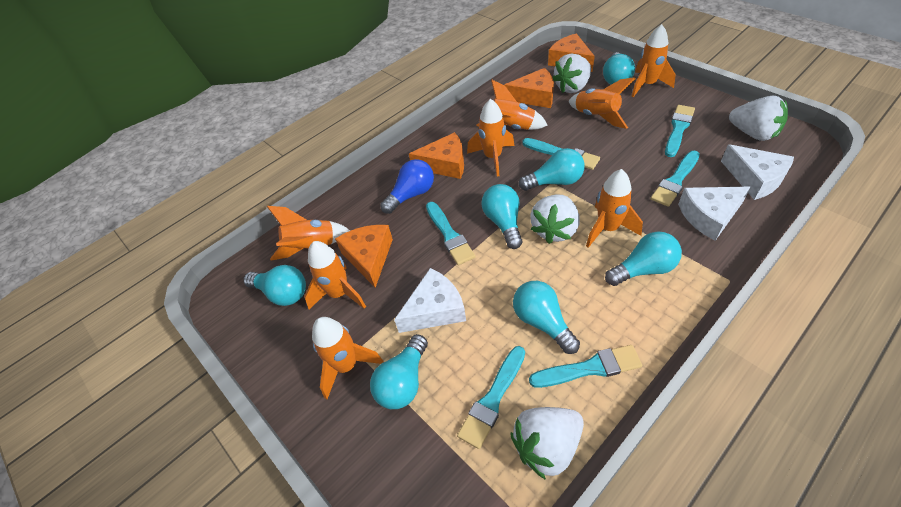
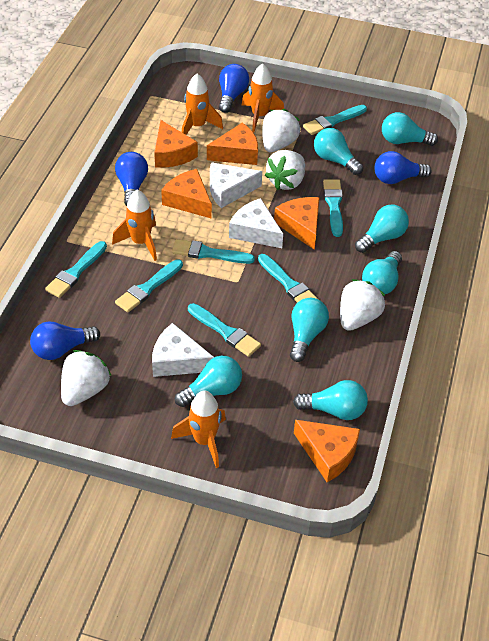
blue light bulb: 1 -> 4
orange cheese: 4 -> 5
orange rocket: 8 -> 4
turquoise brush: 6 -> 7

